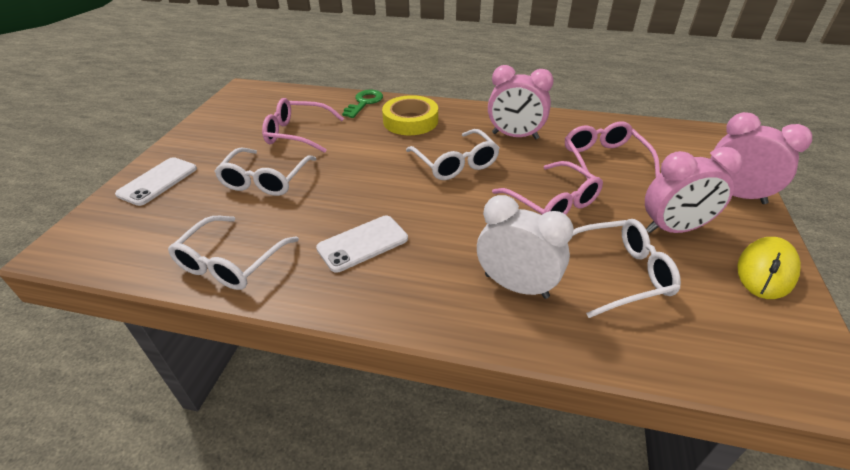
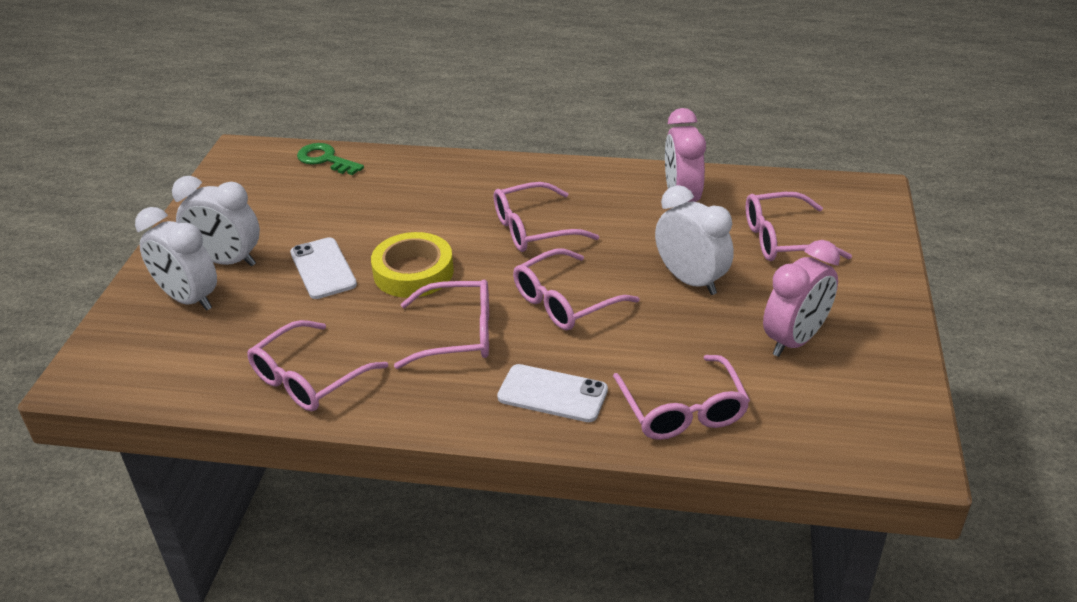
pink clock: 3 -> 2
pink glasses: 3 -> 6
white clock: 1 -> 3
white glasses: 4 -> 0
yellow mouse: 1 -> 0

